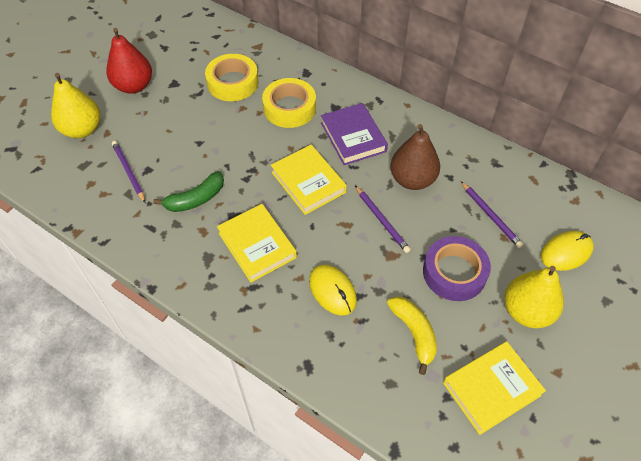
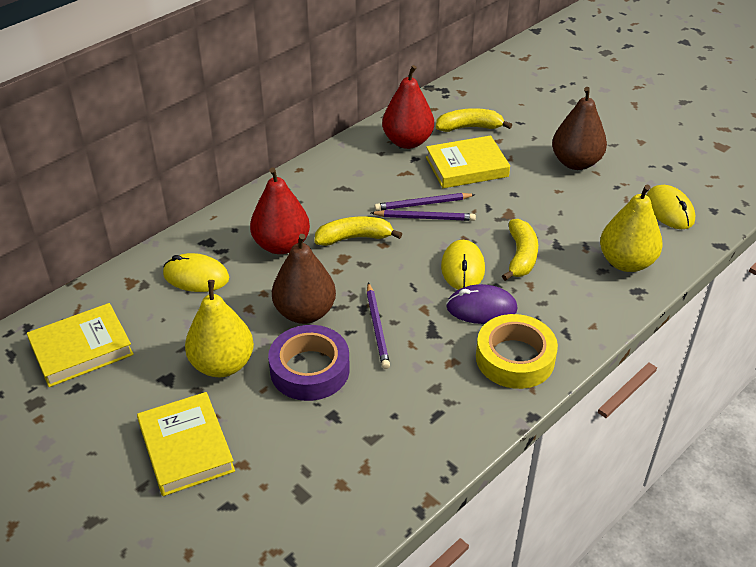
brown pear: 1 -> 2
green banana: 1 -> 0
purple book: 1 -> 0
purple mouse: 0 -> 1
red pear: 1 -> 2
yellow banana: 1 -> 3
yellow mouse: 2 -> 3
yellow tape: 2 -> 1

